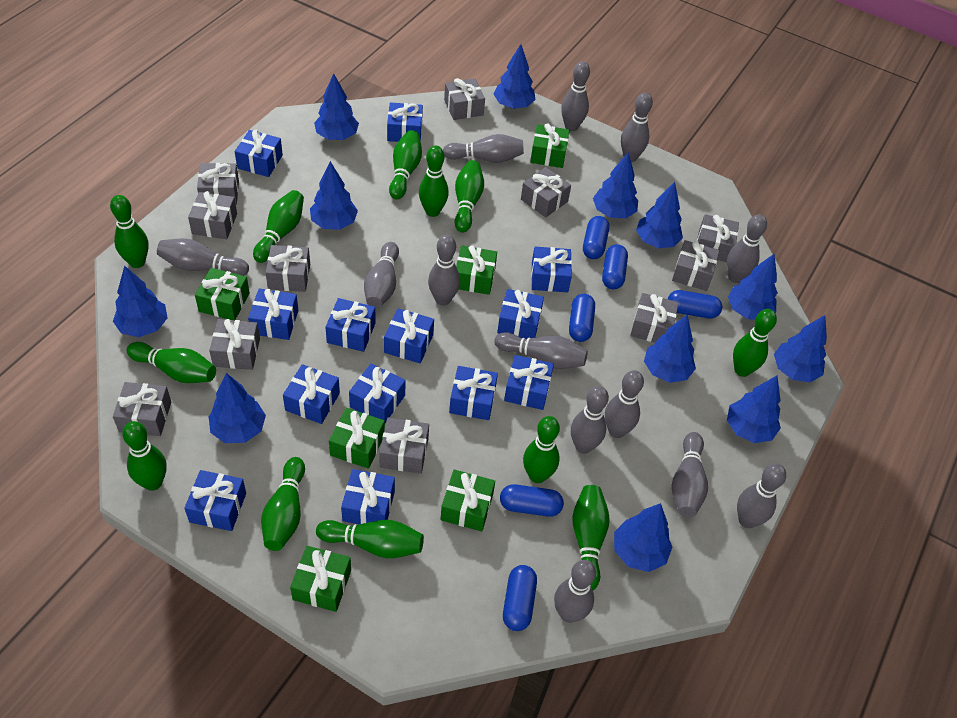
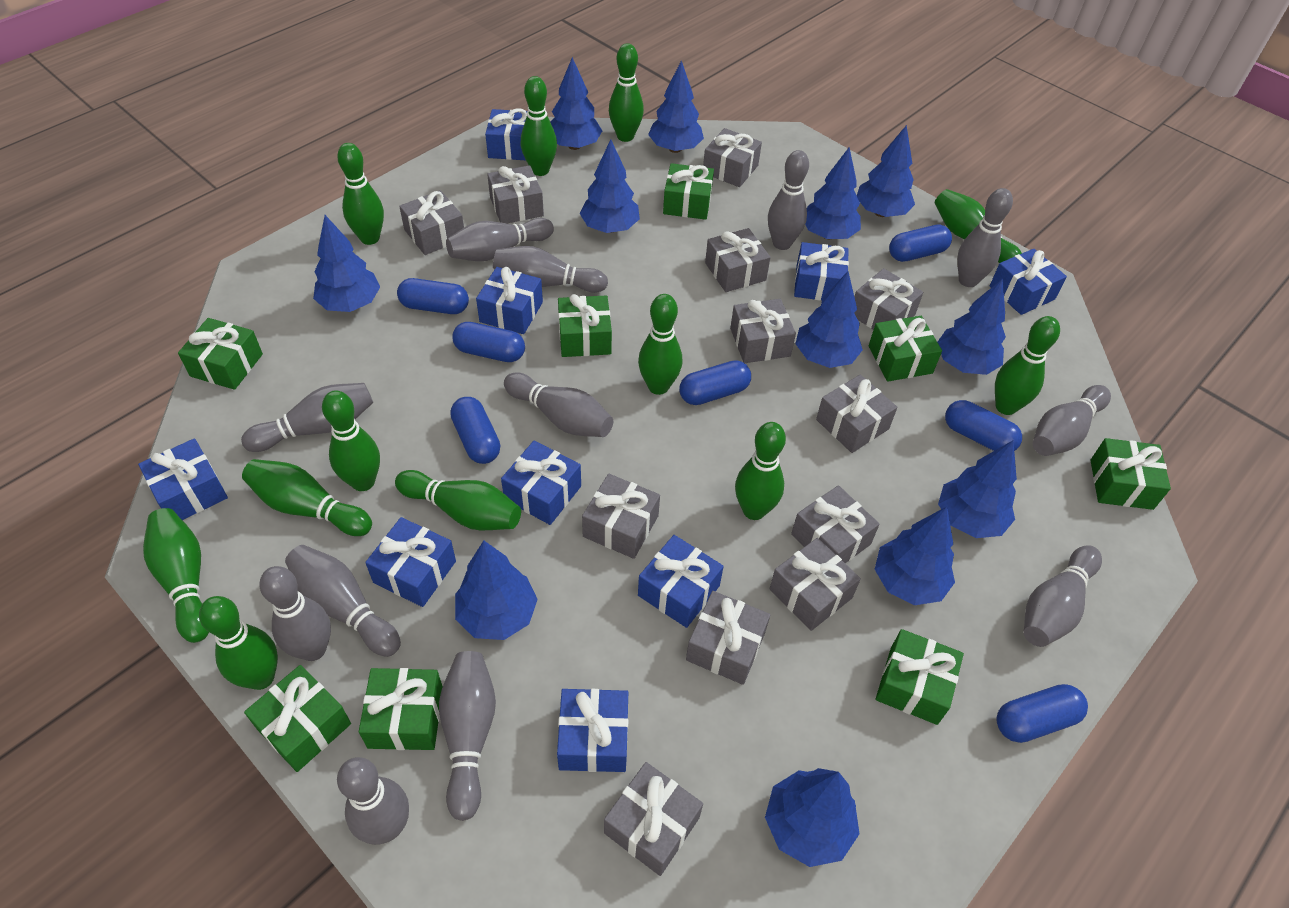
blue capsule: 6 -> 7
blue gift: 13 -> 9
green gift: 6 -> 8
grey bowling pin: 13 -> 12
grey gift: 11 -> 12

